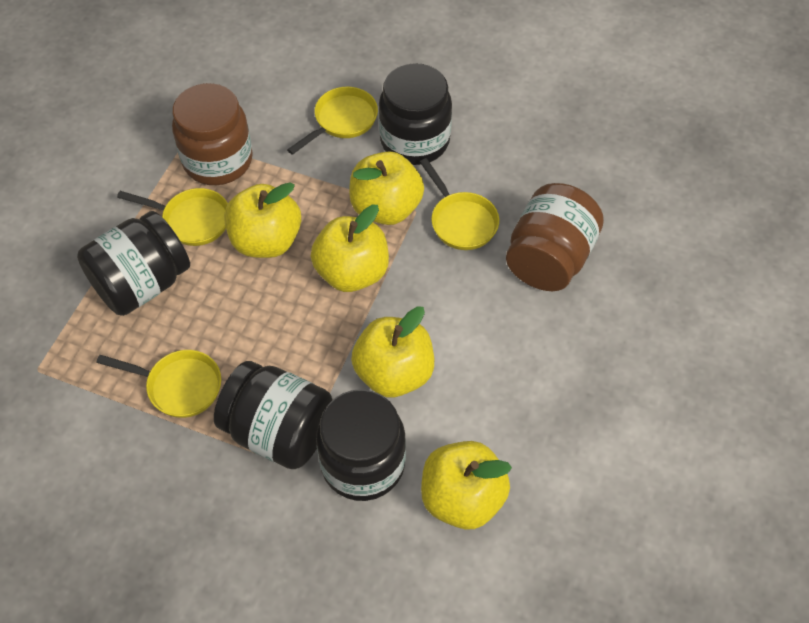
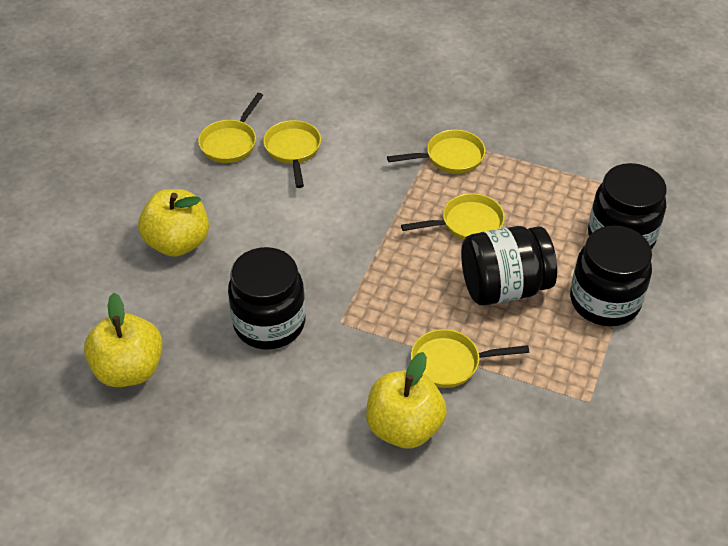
brown jar: 2 -> 0
yellow apple: 5 -> 3
yellow pan: 4 -> 5

